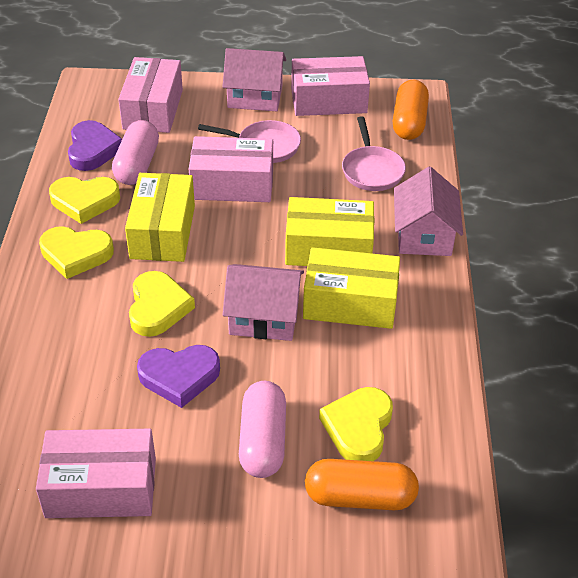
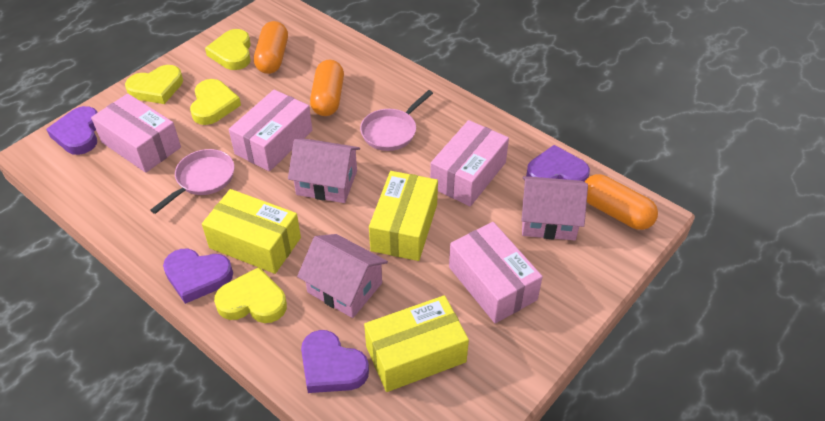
orange capsule: 2 -> 3
pink capsule: 2 -> 0
purple heart: 2 -> 4

